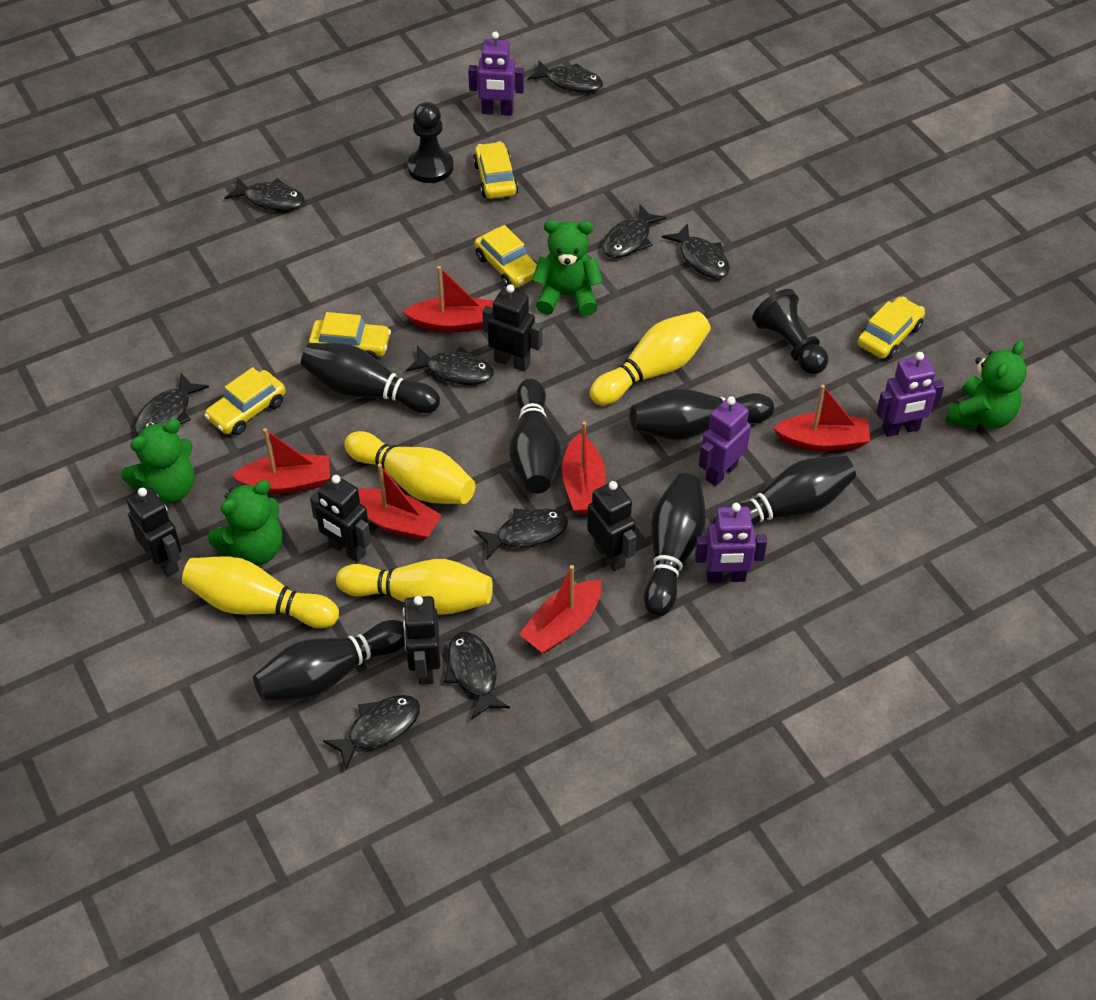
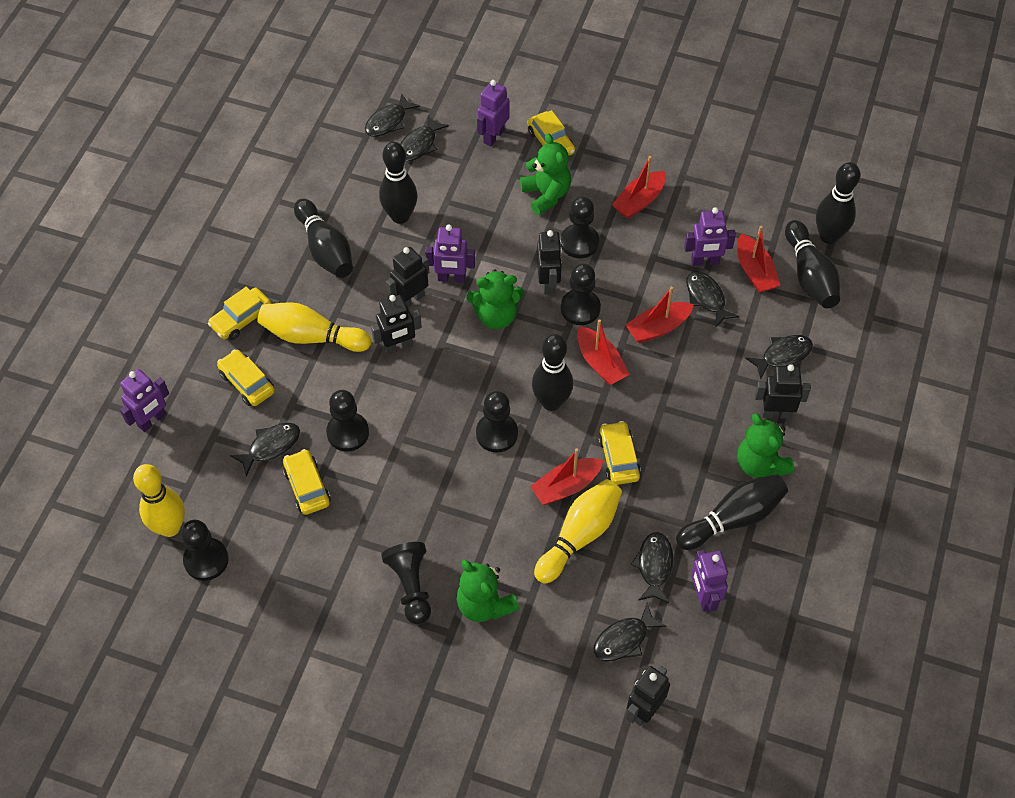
black fish: 9 -> 7
black pawn: 2 -> 6
purple robot: 4 -> 5
red boat: 6 -> 5
yellow bowling pin: 4 -> 3

